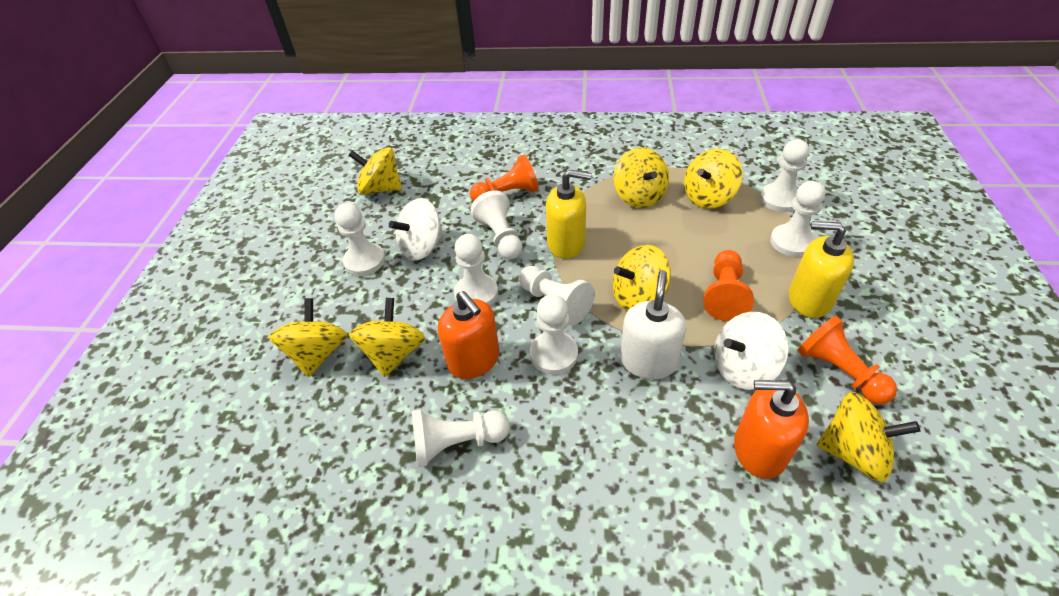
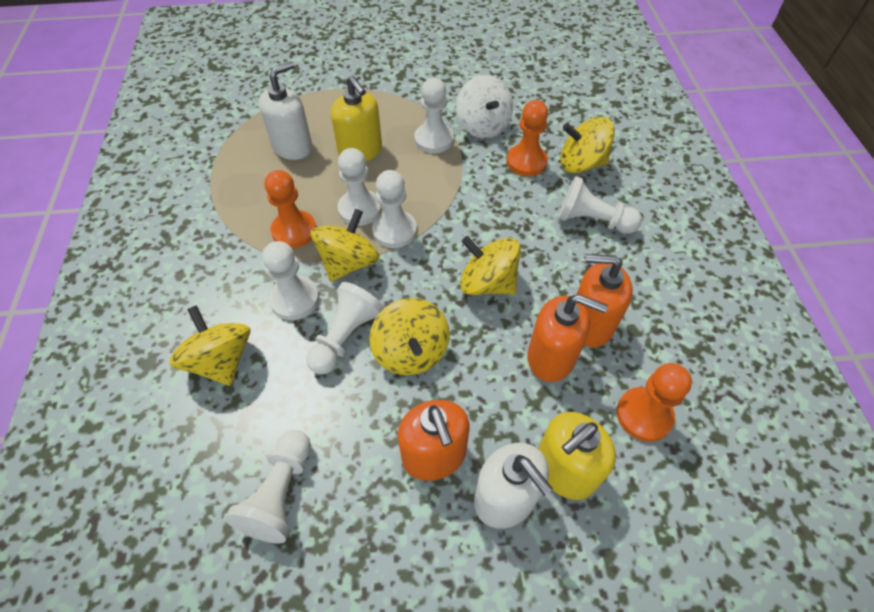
orange soap dispenser: 2 -> 3
white pawn: 8 -> 7
white soap dispenser: 1 -> 2
white spinning top: 2 -> 1
yellow spinning top: 7 -> 5

